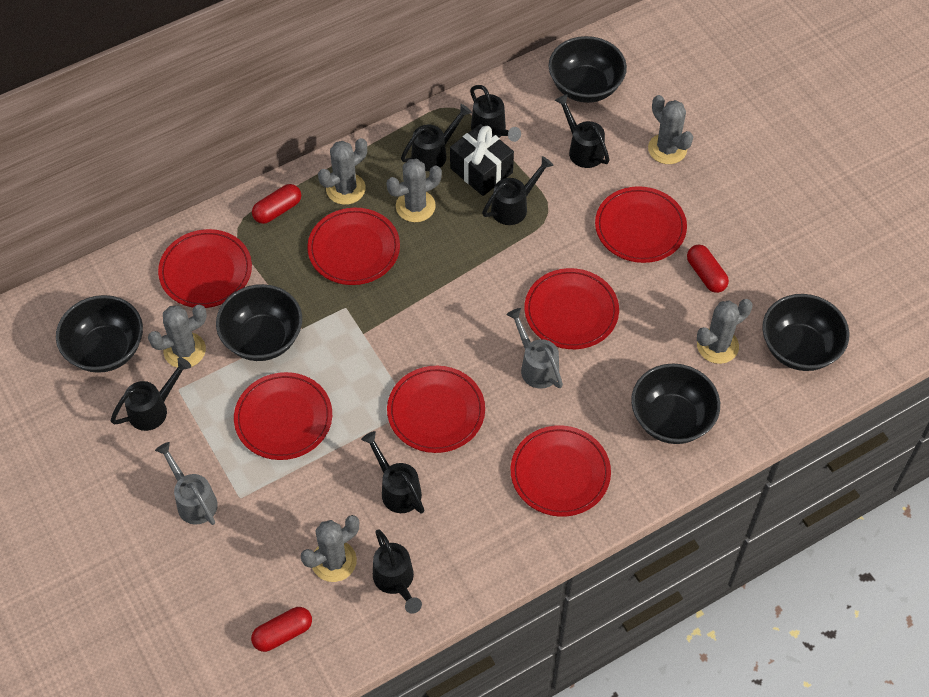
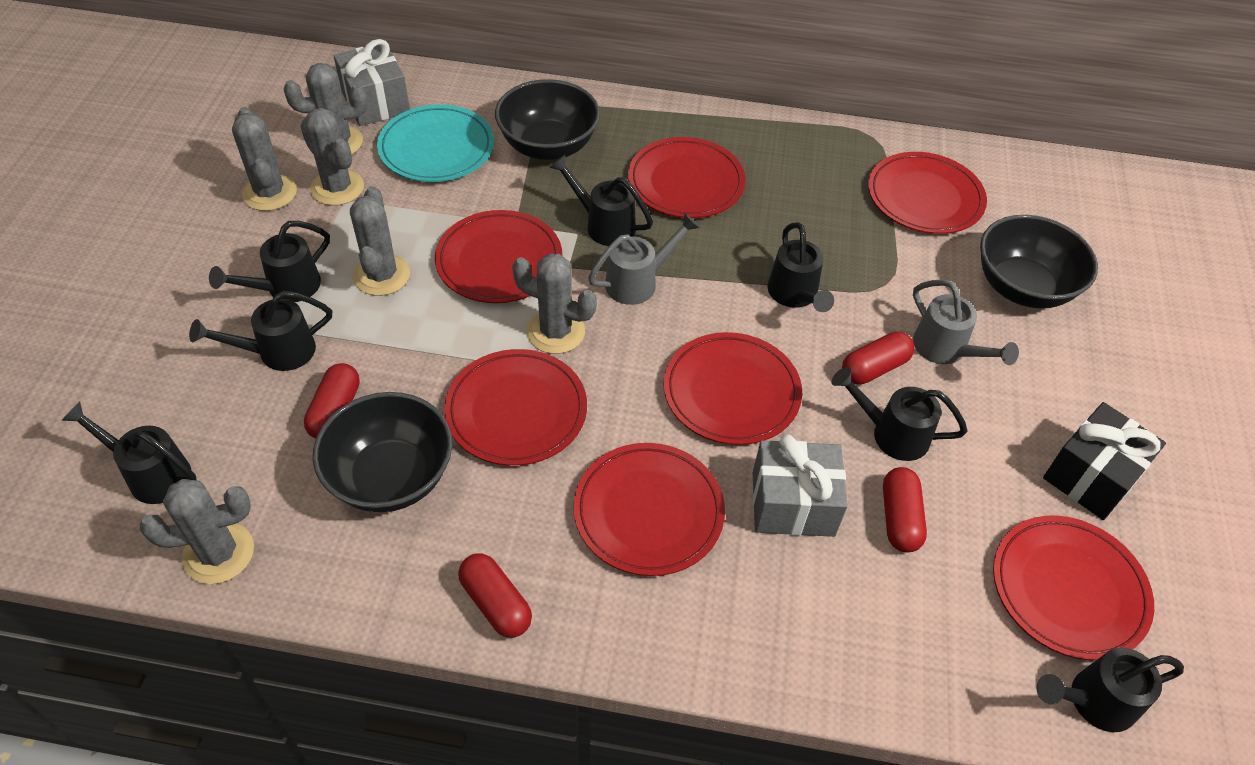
black bowl: 5 -> 3
grey gift: 0 -> 2
red capsule: 3 -> 4
turquoise plate: 0 -> 1

